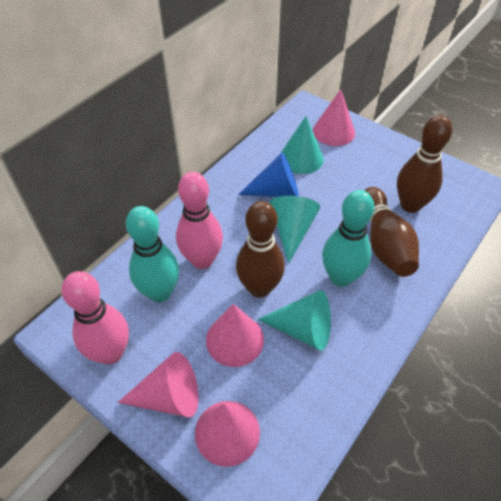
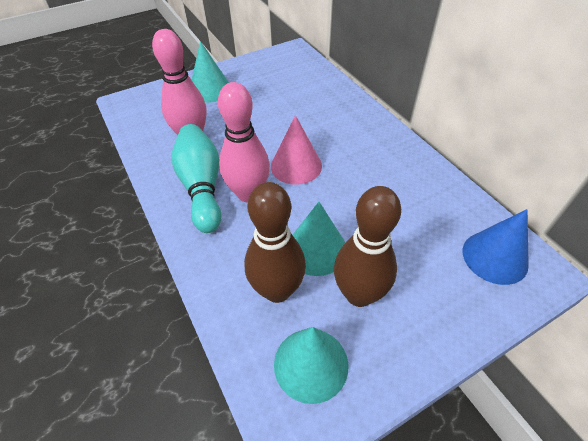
brown bowling pin: 3 -> 2
pink cone: 4 -> 1
turquoise bowling pin: 2 -> 1

